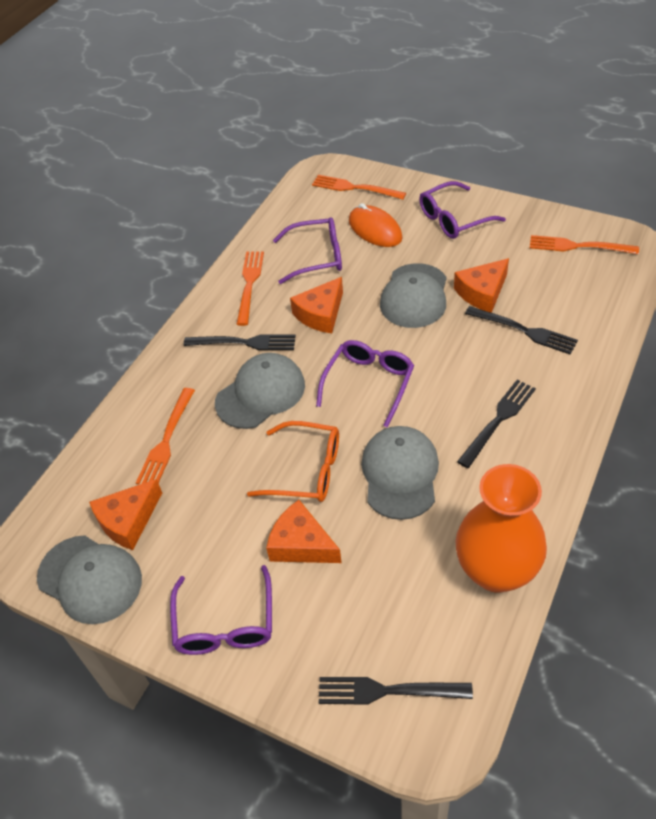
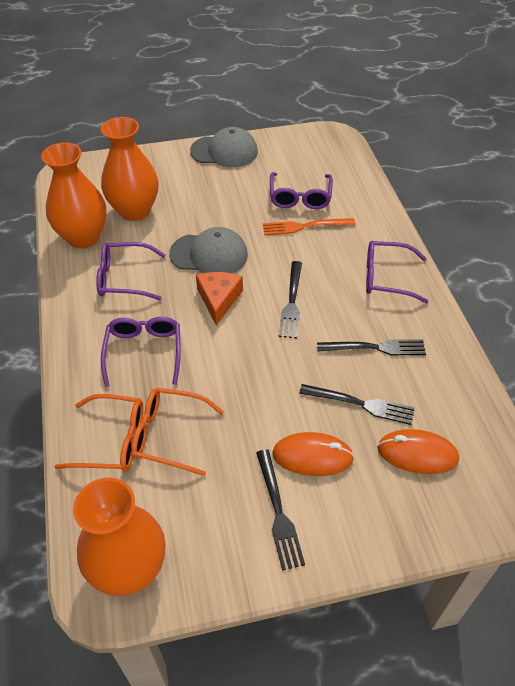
grey cap: 4 -> 2
orange cheese: 4 -> 1
orange fork: 4 -> 1
orange glasses: 1 -> 2
orange mouse: 1 -> 2
orange vase: 1 -> 3

